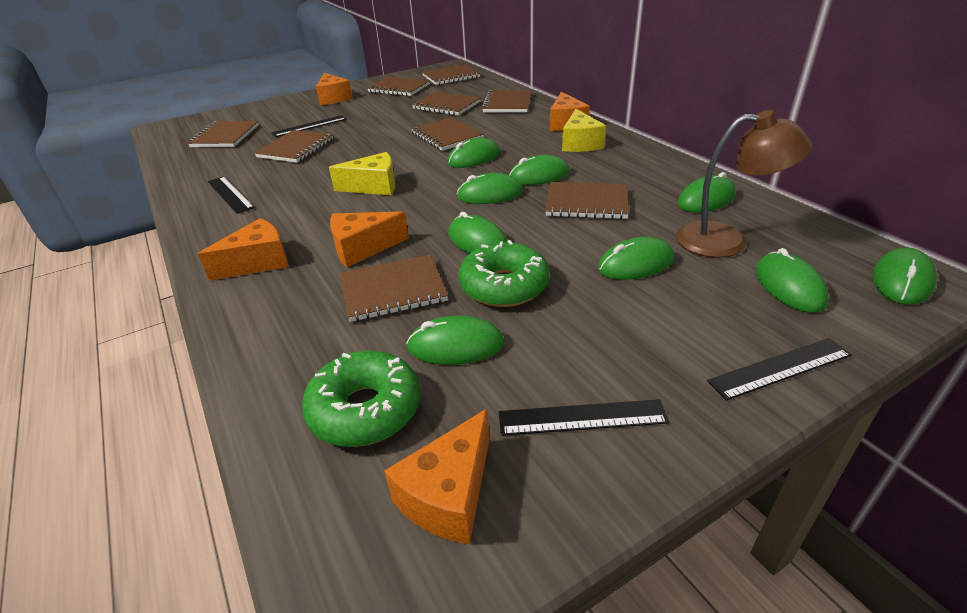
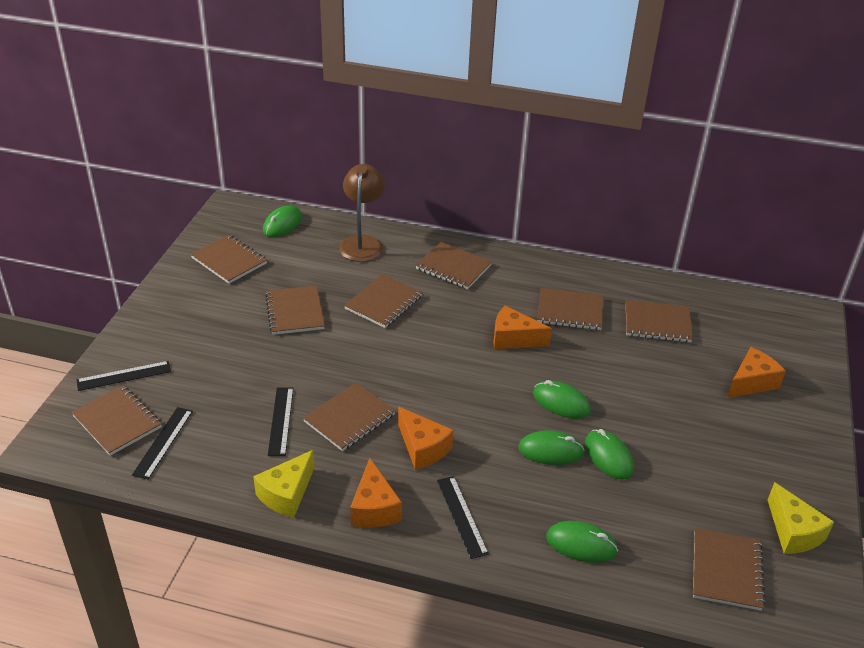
green donut: 2 -> 0
green mouse: 9 -> 5
orange cheese: 5 -> 4

